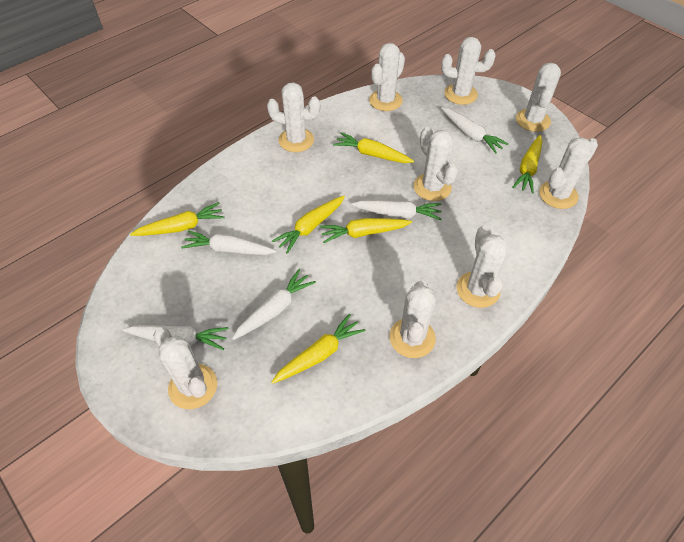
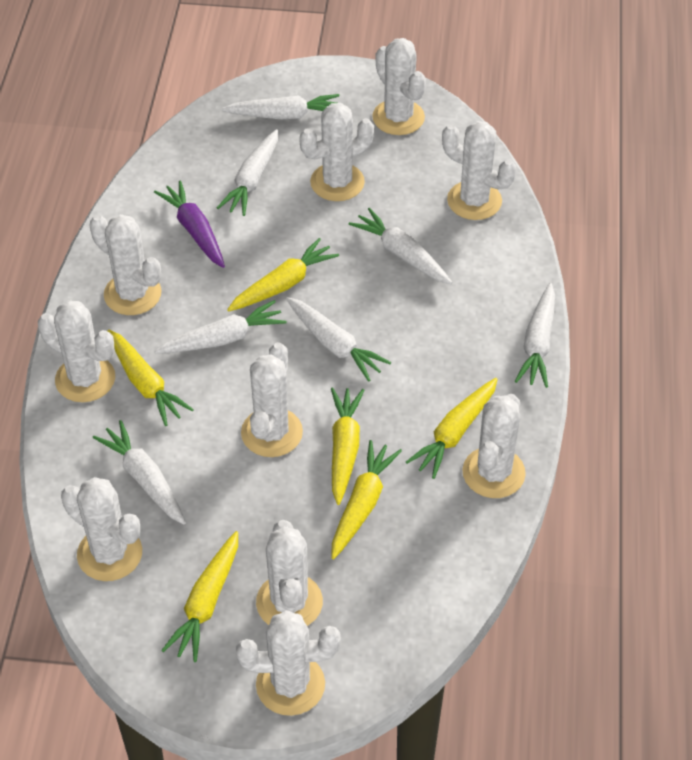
purple carrot: 0 -> 1
white cactus: 9 -> 10
white carrot: 5 -> 7

